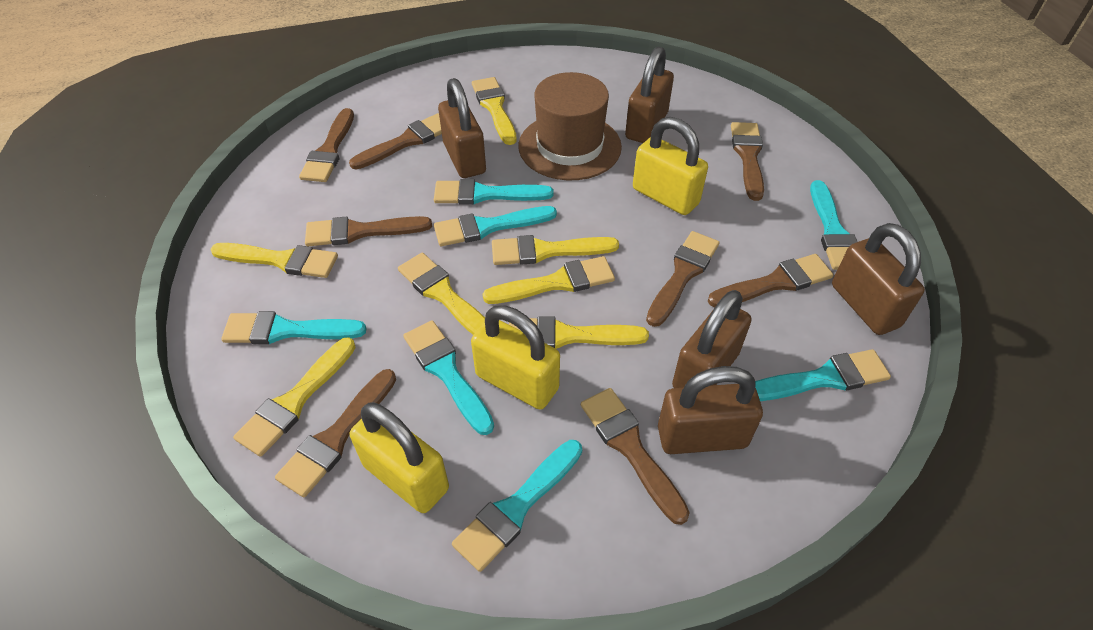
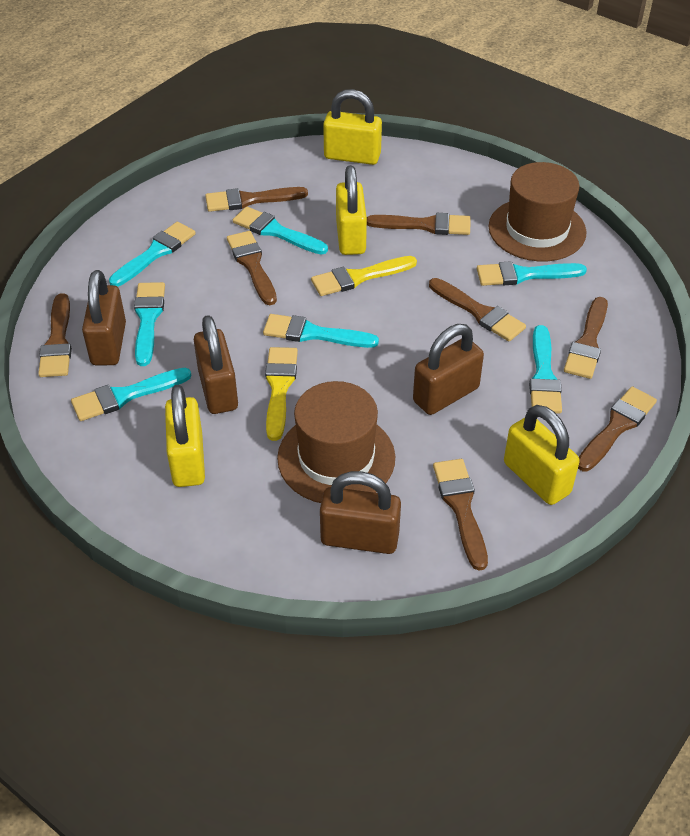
brown hat: 1 -> 2
brown padlock: 5 -> 4
yellow brush: 7 -> 2
yellow padlock: 3 -> 4

